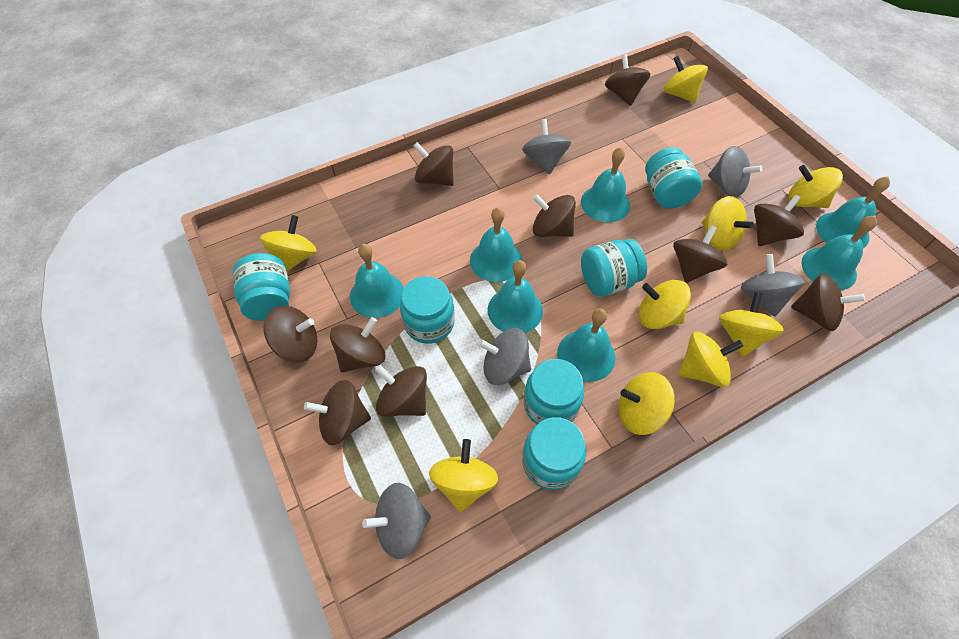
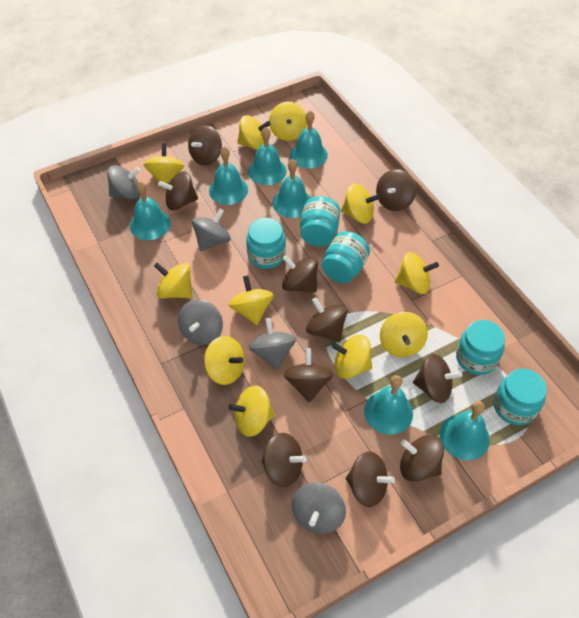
turquoise jar: 6 -> 5
yellow spinning top: 9 -> 11

